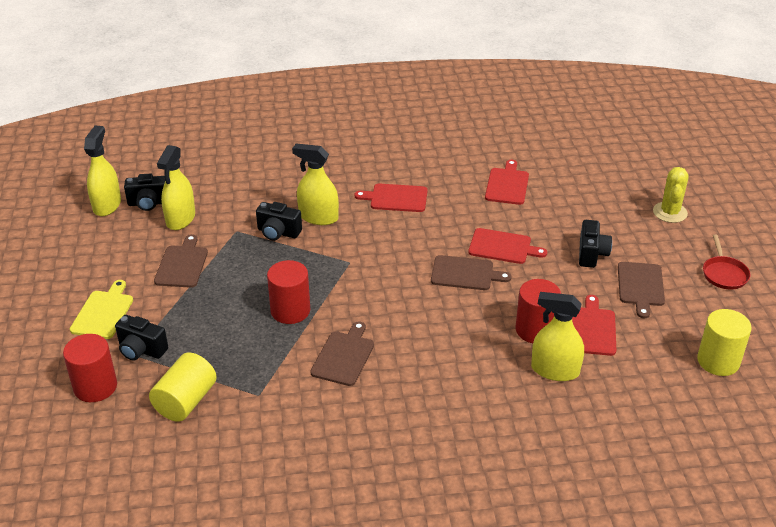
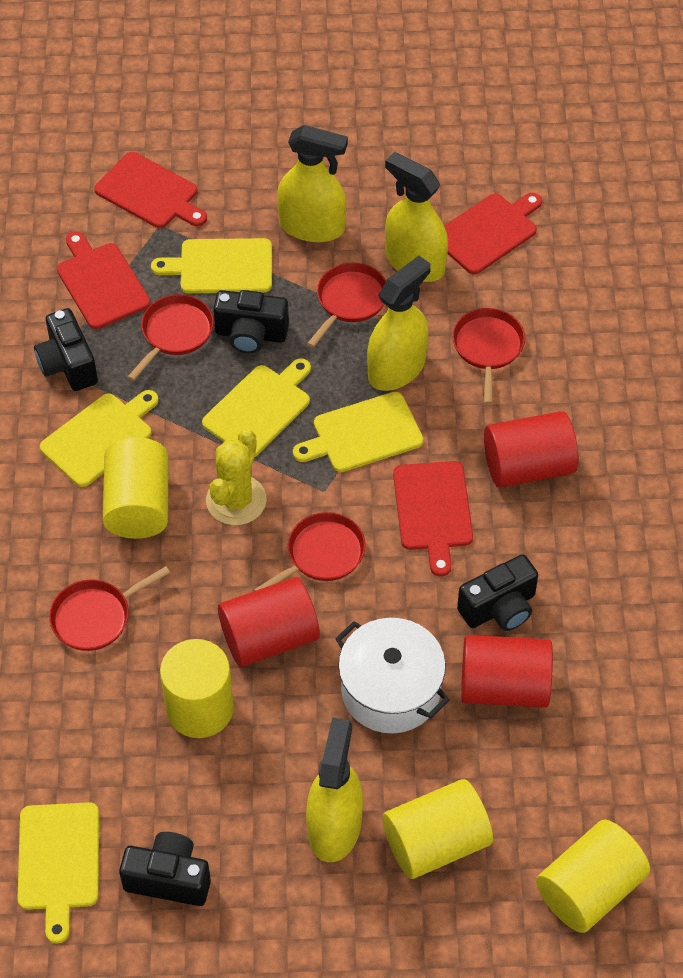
brown cutting board: 4 -> 0
red pan: 1 -> 5
white pot: 0 -> 1
yellow cutting board: 1 -> 5
yellow cylinder: 2 -> 4

